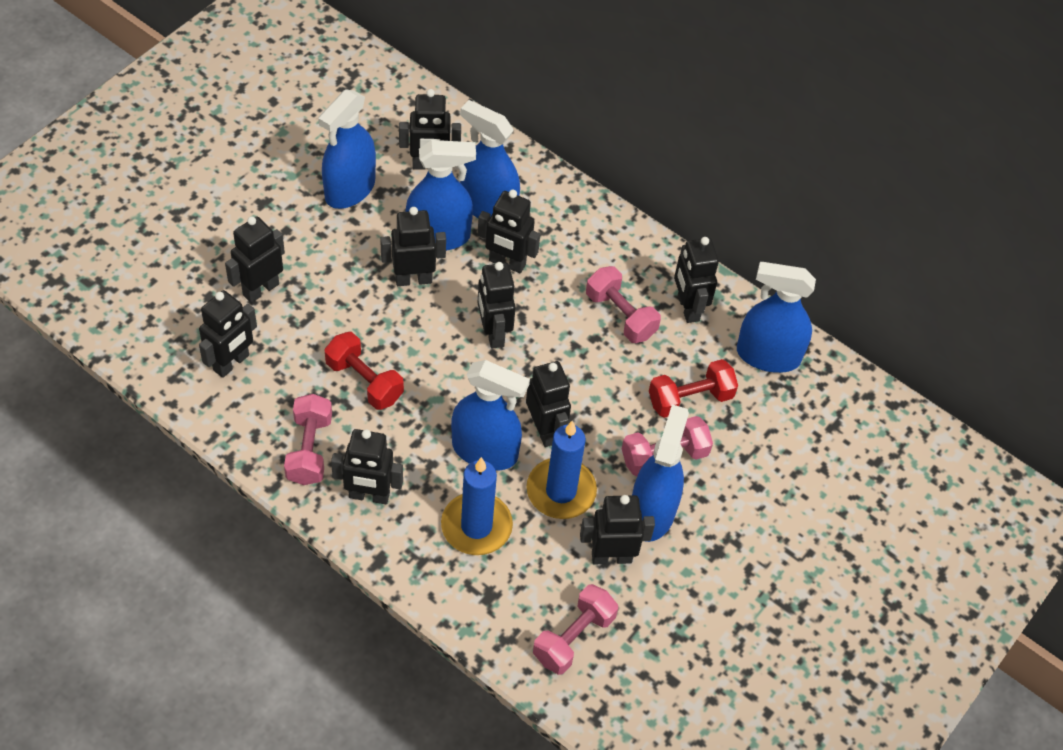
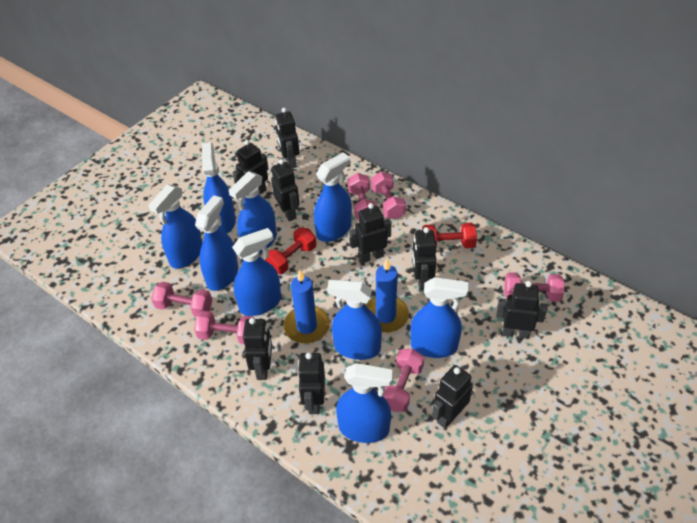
black robot: 10 -> 9
blue spray bottle: 6 -> 9
pink dumbbell: 4 -> 6

